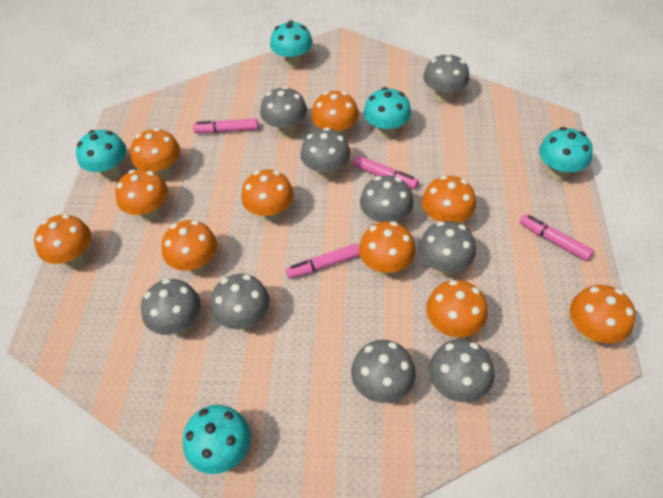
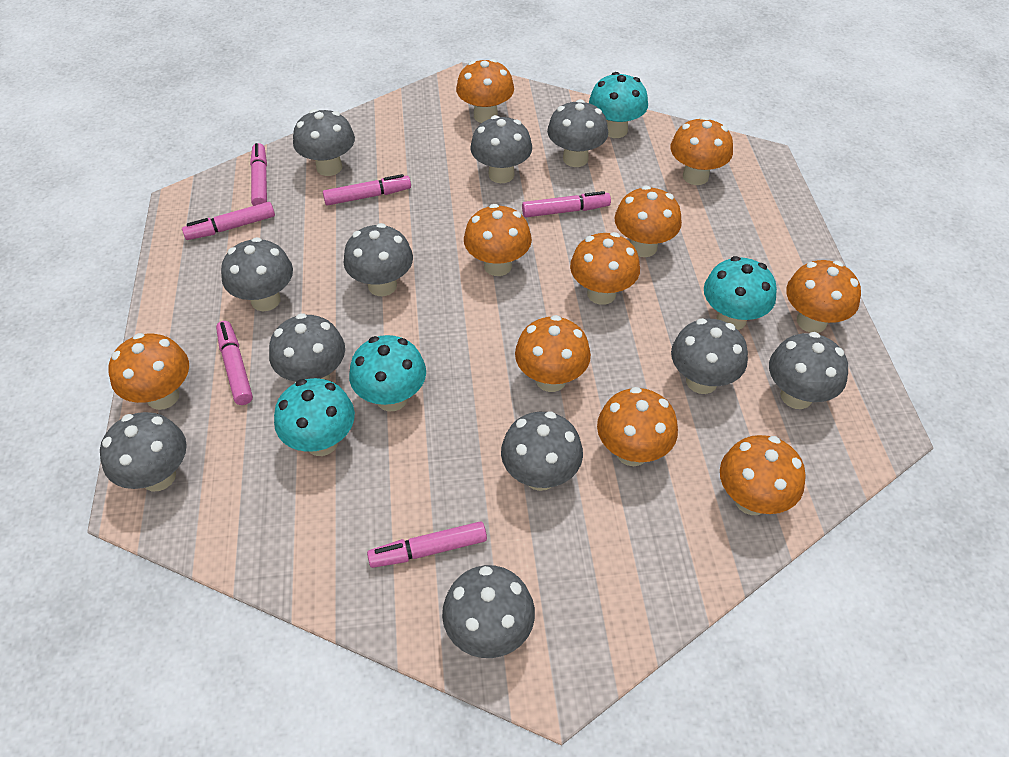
grey mushroom: 9 -> 11
pink marker: 4 -> 6
turquoise mushroom: 5 -> 4

